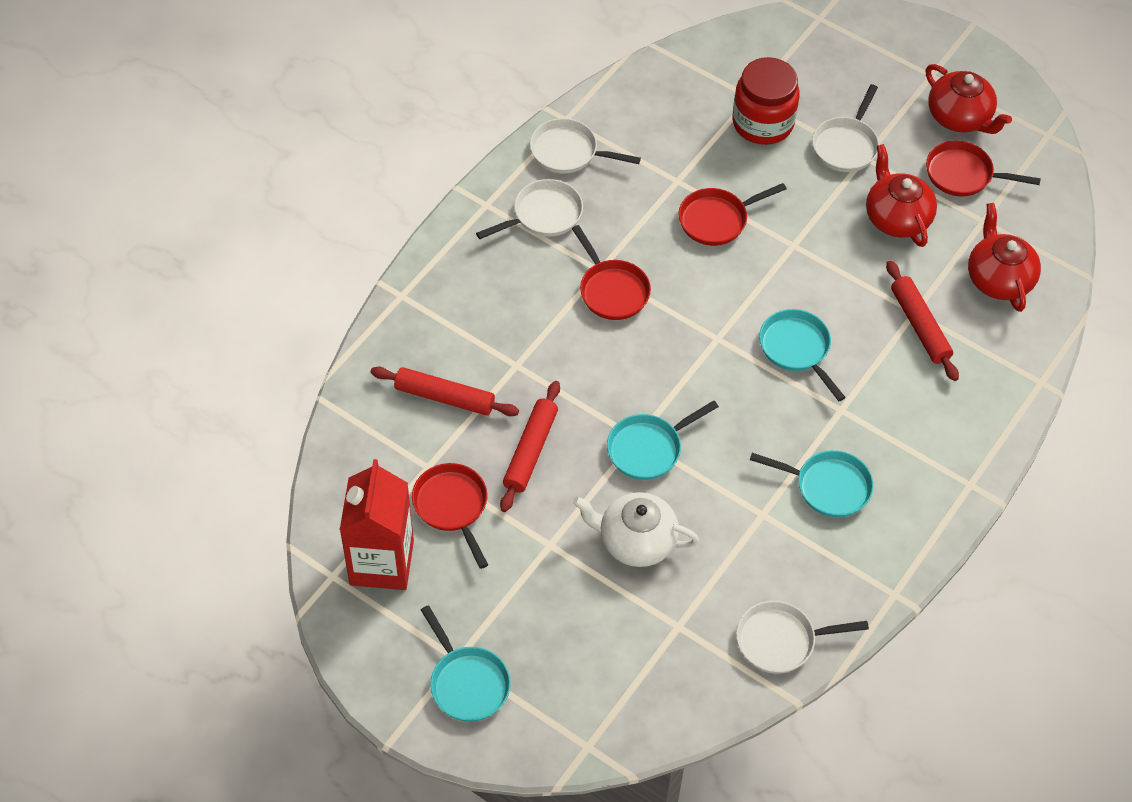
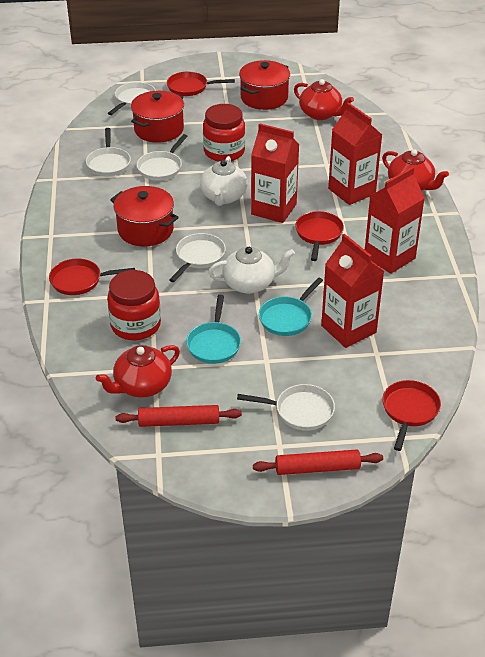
red carton: 1 -> 4
red jar: 1 -> 2
red pot: 0 -> 3
red rolling pin: 3 -> 2
turquoise pan: 4 -> 2
white pan: 4 -> 5
white teapot: 1 -> 2

